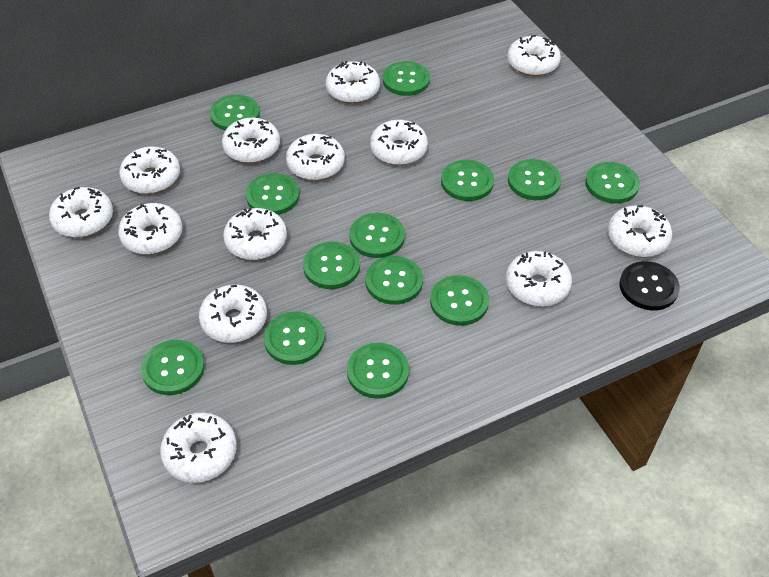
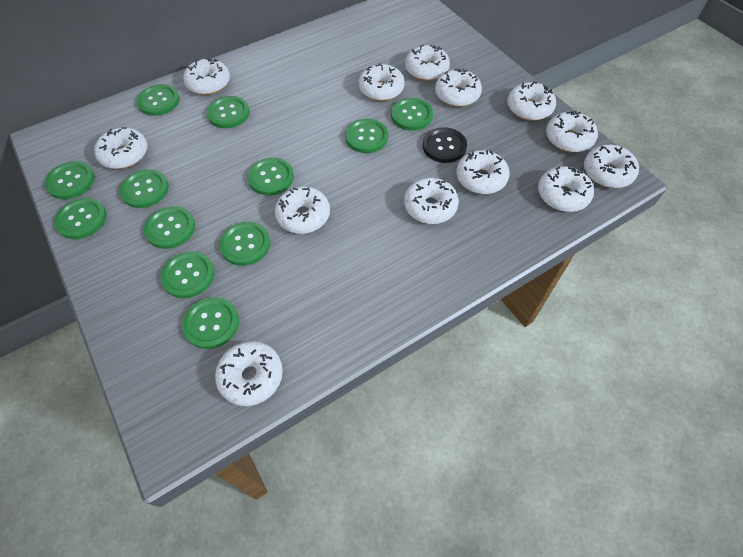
green button: 13 -> 12

